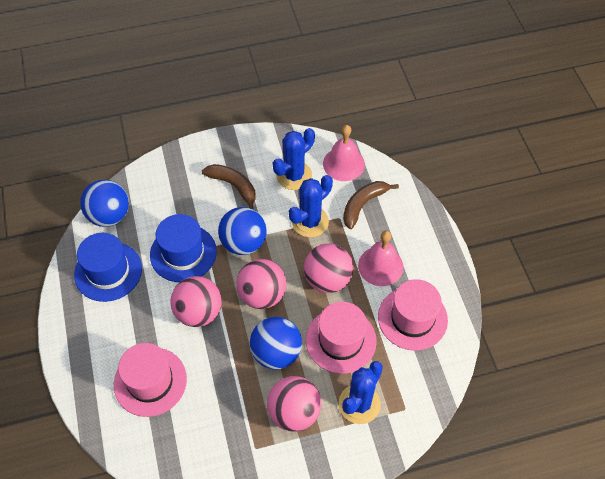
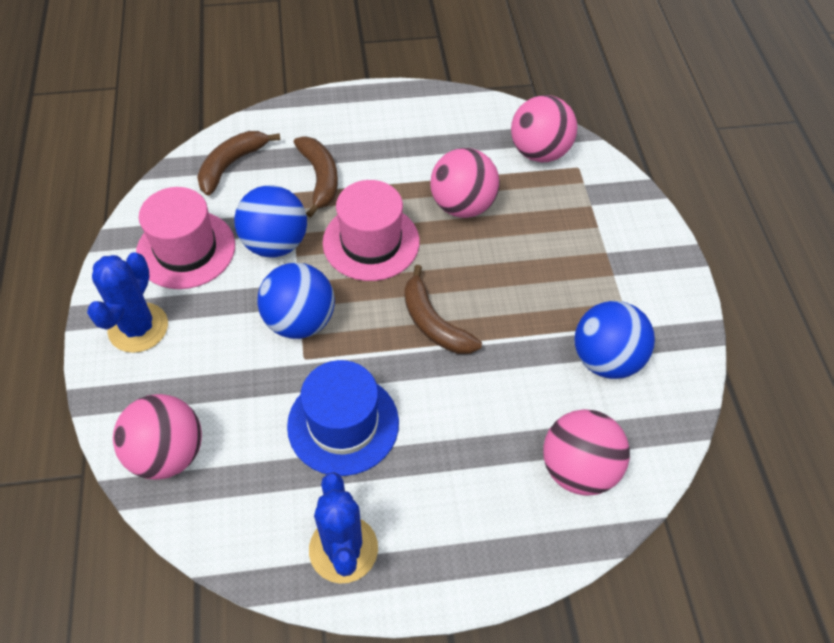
blue cactus: 3 -> 2
blue hat: 2 -> 1
brown banana: 2 -> 3
pink bell: 2 -> 0
pink hat: 3 -> 2

